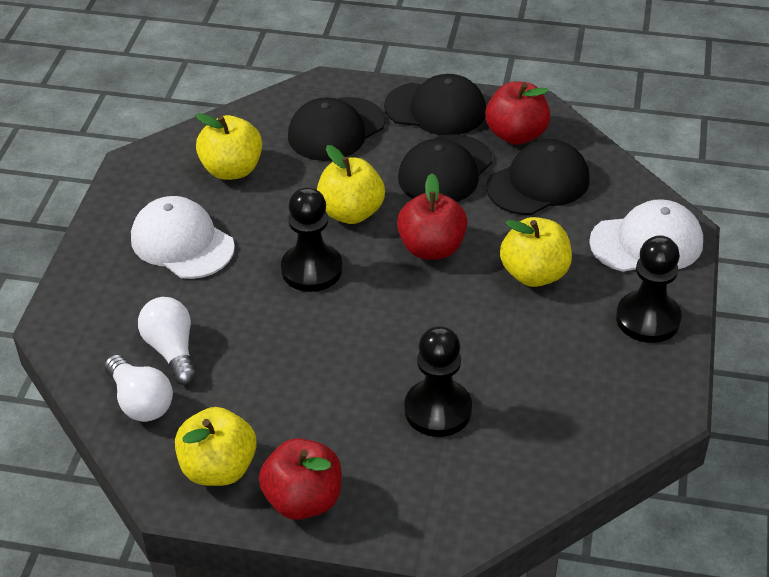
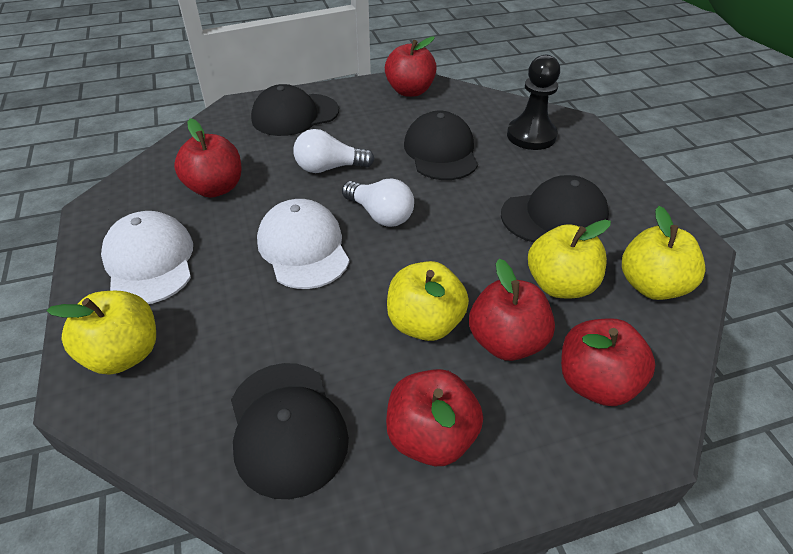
black pawn: 3 -> 1
red apple: 3 -> 5

